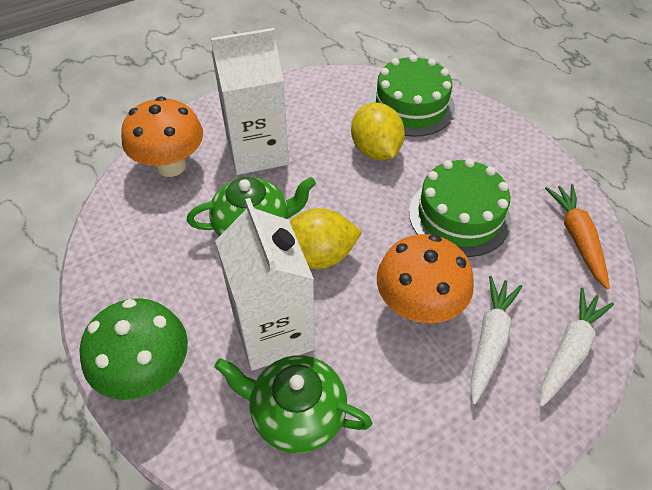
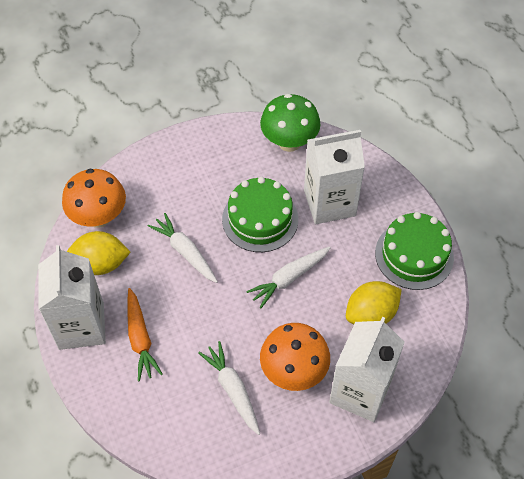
green teapot: 2 -> 0
white carrot: 2 -> 3
white carton: 2 -> 3

